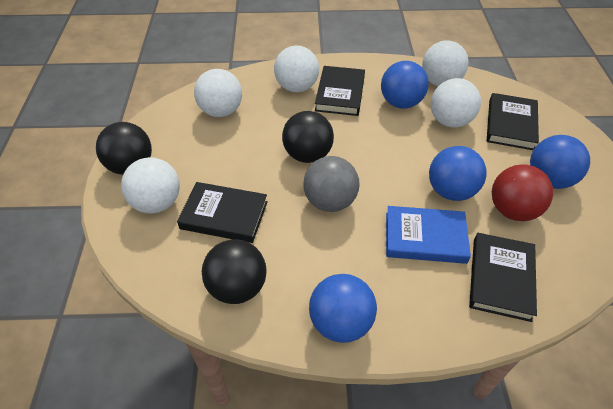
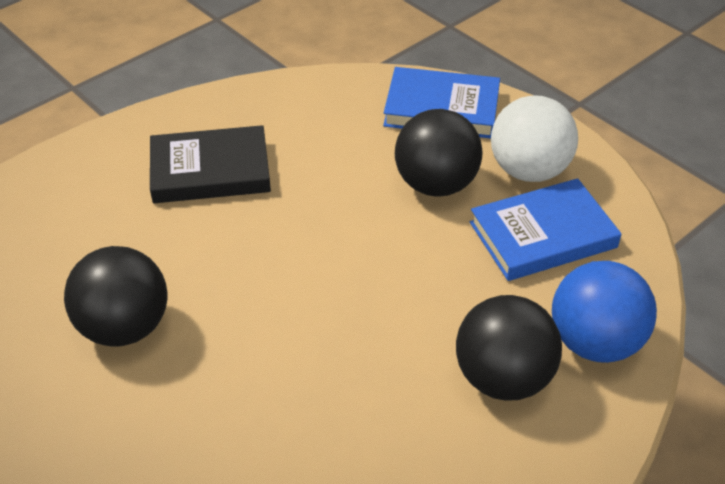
black book: 4 -> 1
blue ball: 4 -> 1
blue book: 1 -> 2
grey ball: 1 -> 0
red ball: 1 -> 0
white ball: 5 -> 1

